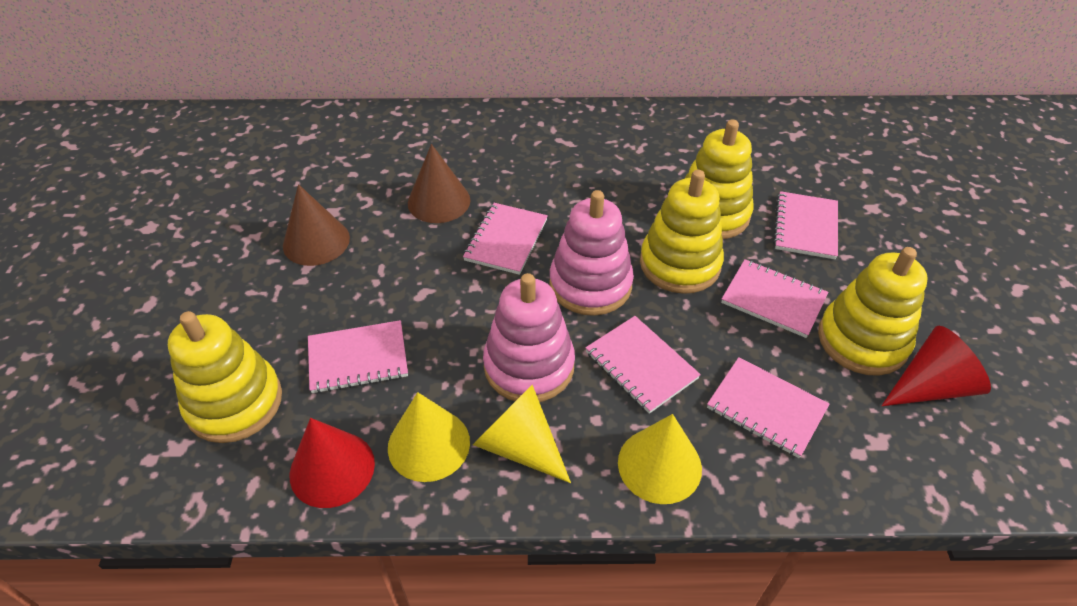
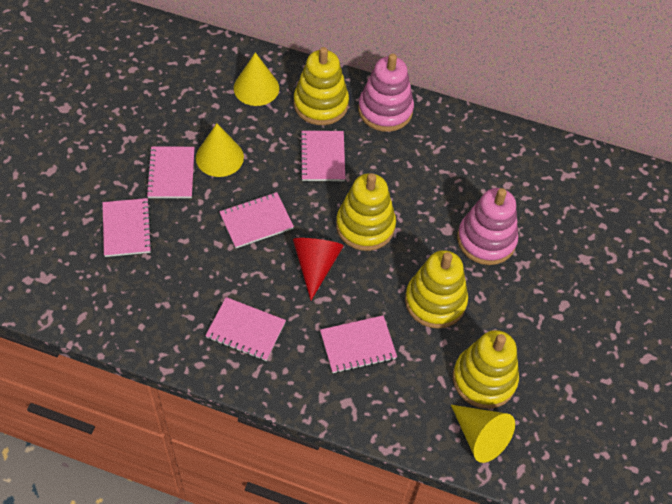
brown cone: 2 -> 0
red cone: 2 -> 1

